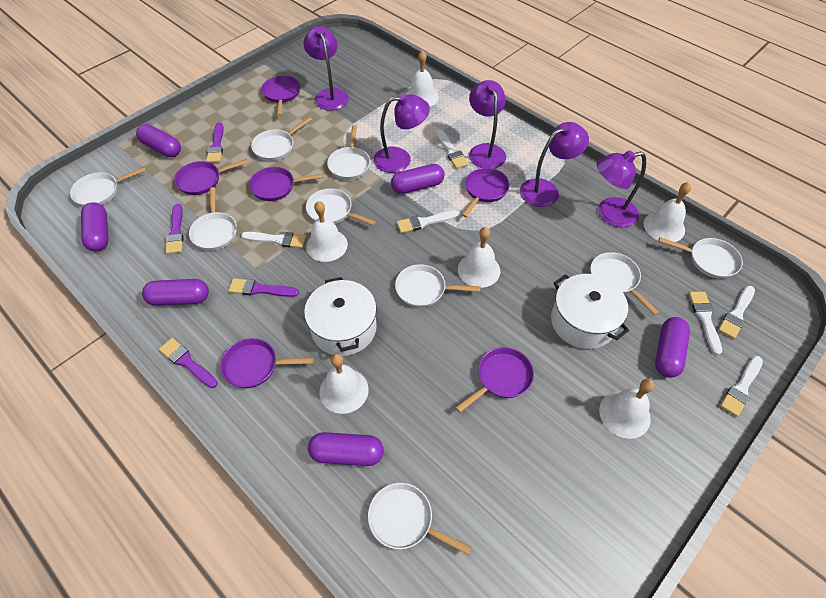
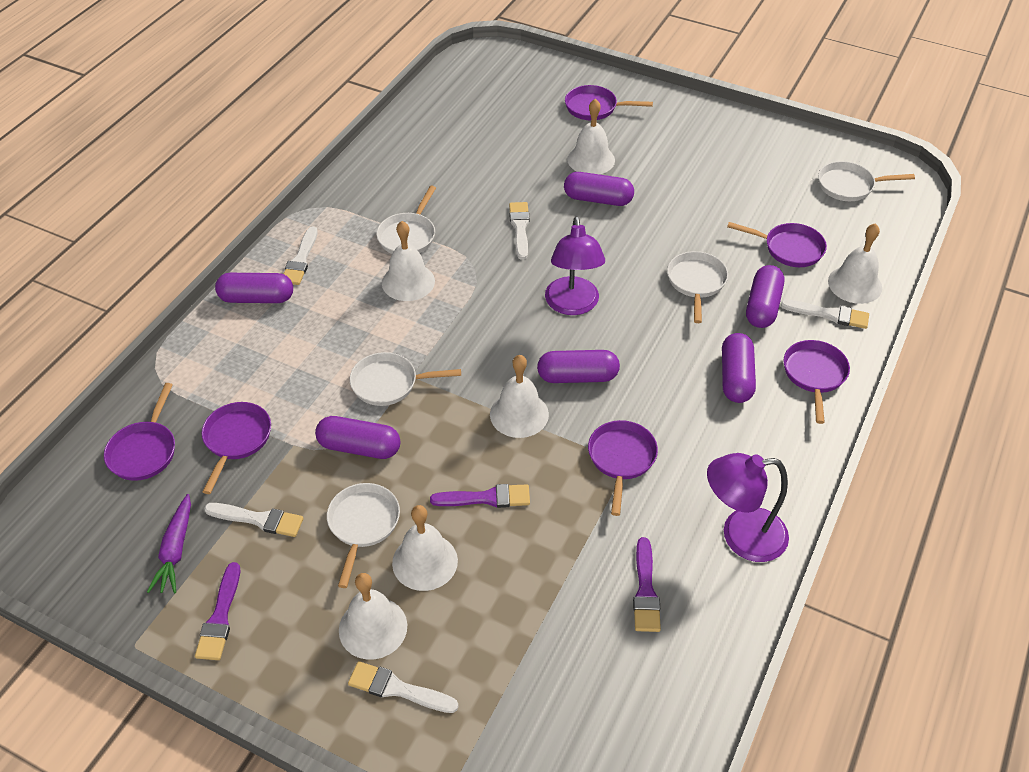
purple brush: 4 -> 3
purple carrot: 0 -> 1
purple lamp: 5 -> 2
white brush: 6 -> 5
white pan: 9 -> 5
white pot: 2 -> 0

